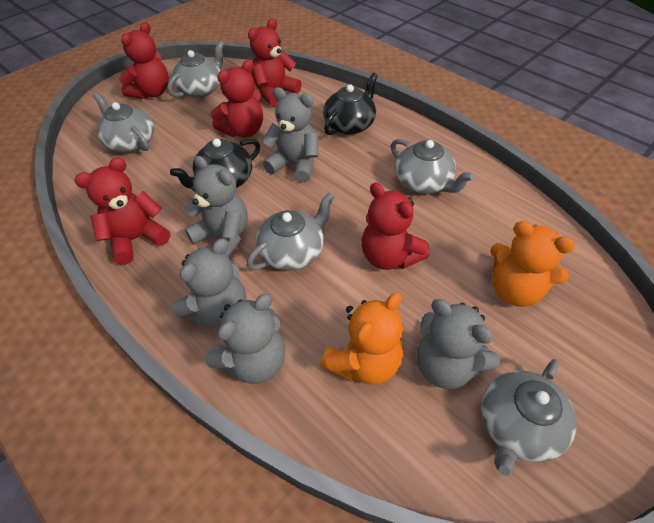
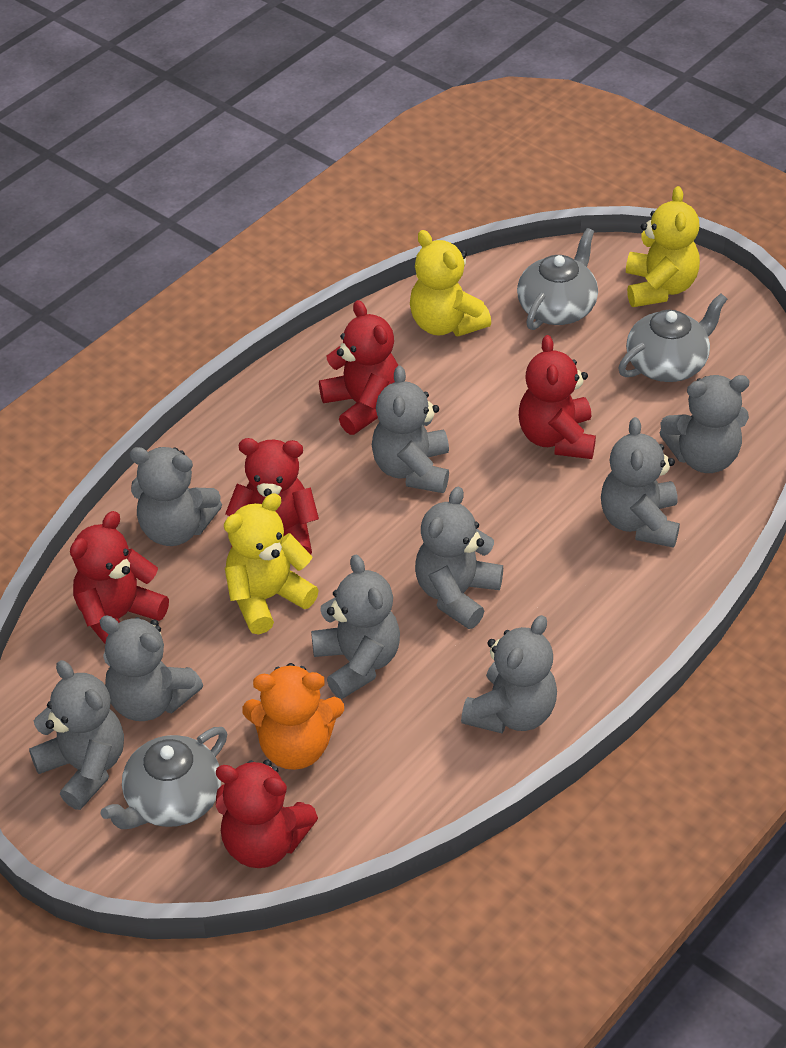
black teapot: 2 -> 0
grey teapot: 5 -> 3
grey teddy bear: 5 -> 9
orange teddy bear: 2 -> 1
yellow teddy bear: 0 -> 3

